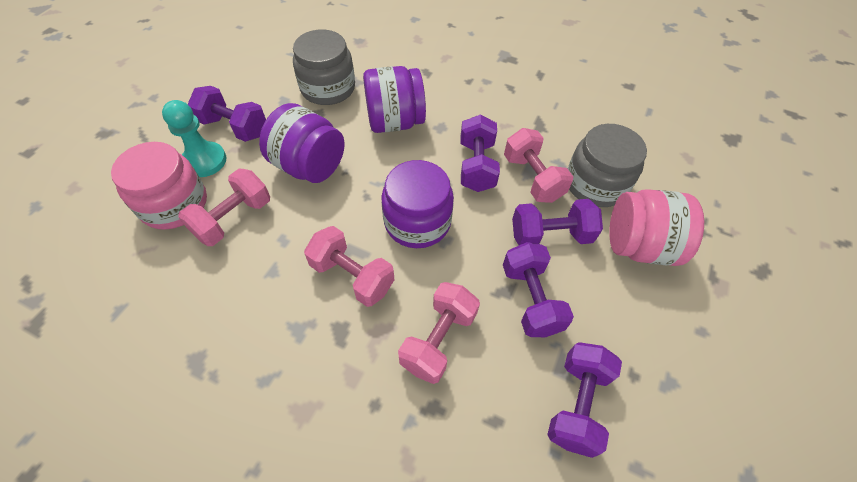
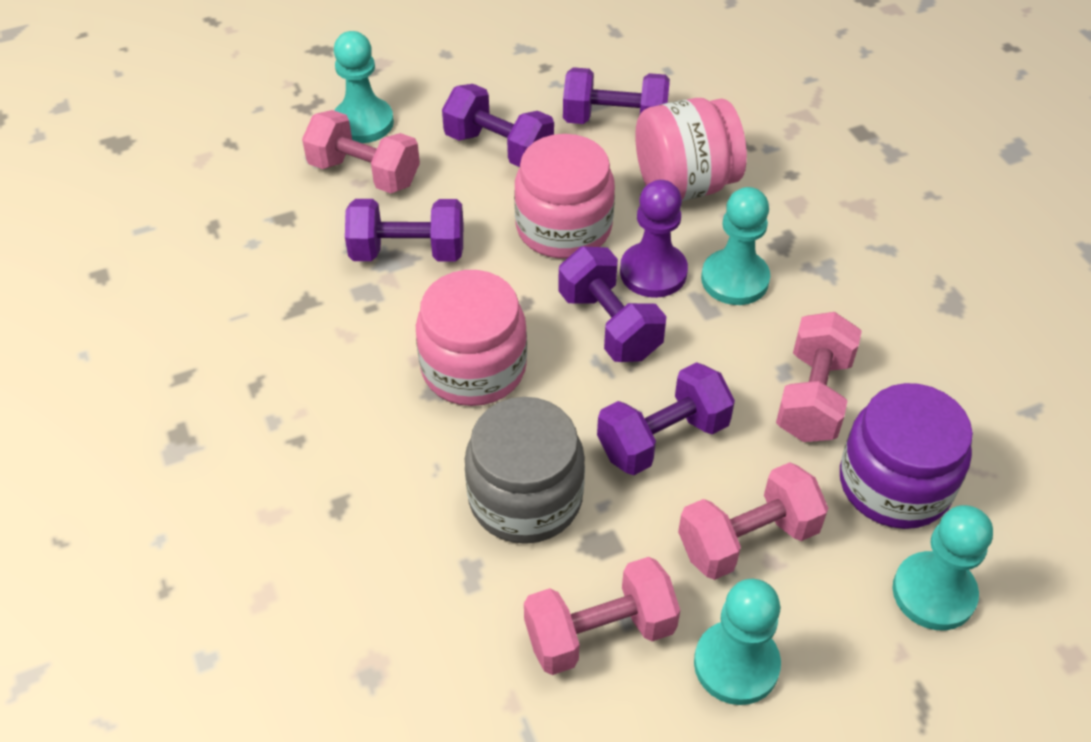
grey jar: 2 -> 1
pink jar: 2 -> 3
purple jar: 3 -> 1
purple pawn: 0 -> 1
turquoise pawn: 1 -> 4

